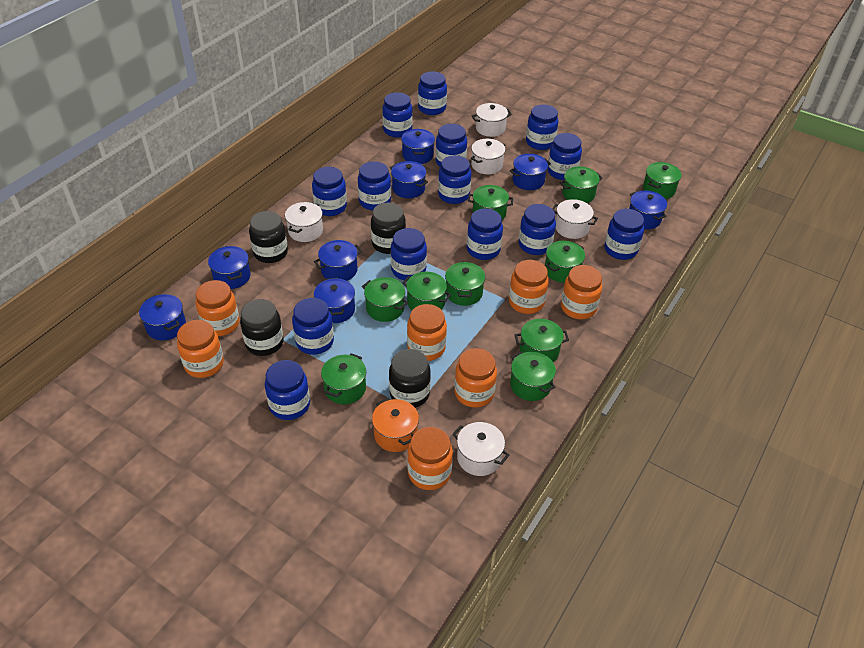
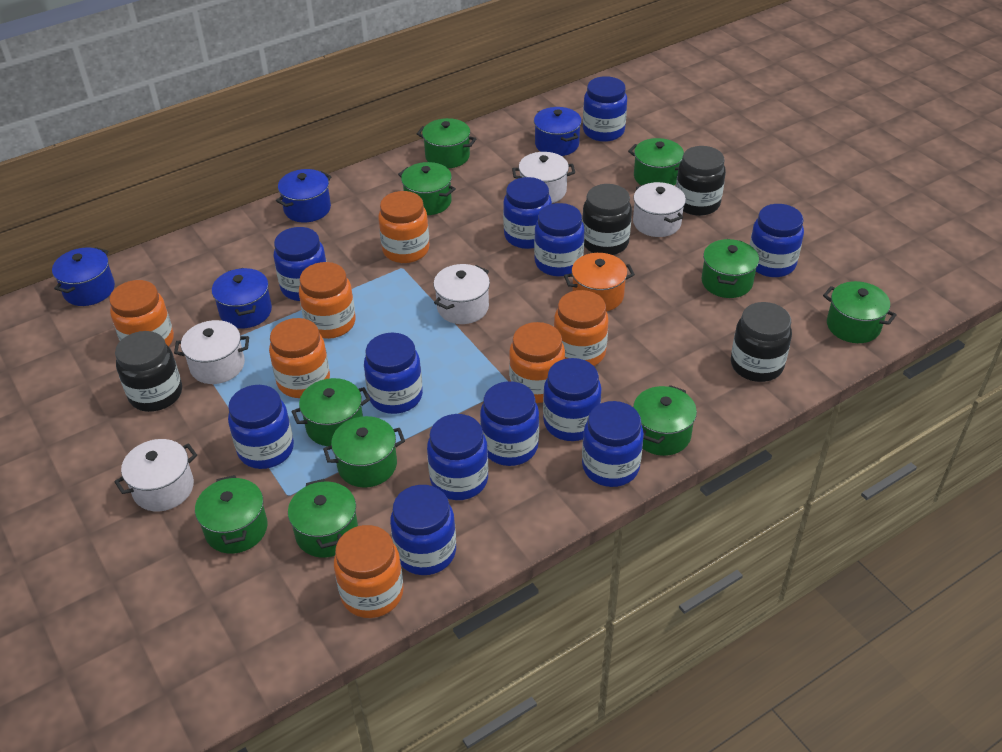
blue jar: 14 -> 12
blue pot: 8 -> 4

